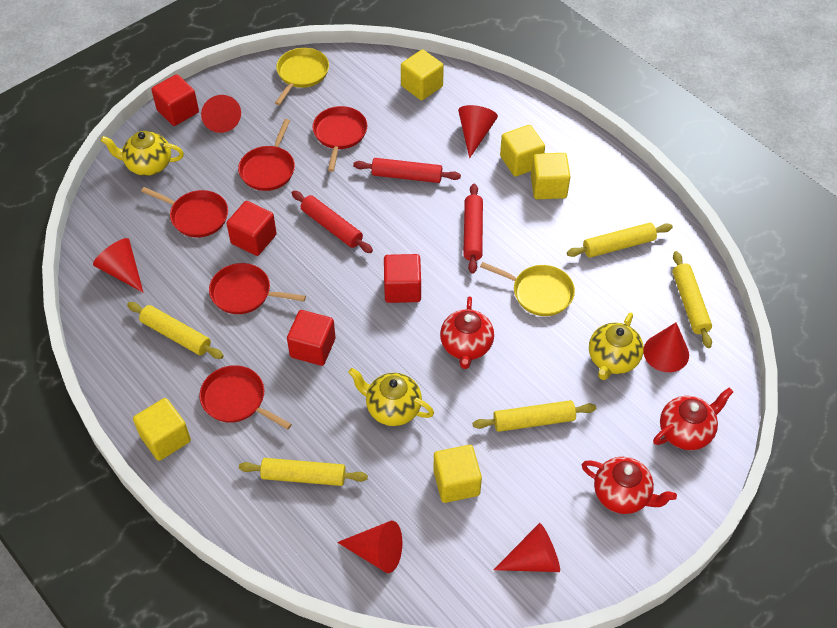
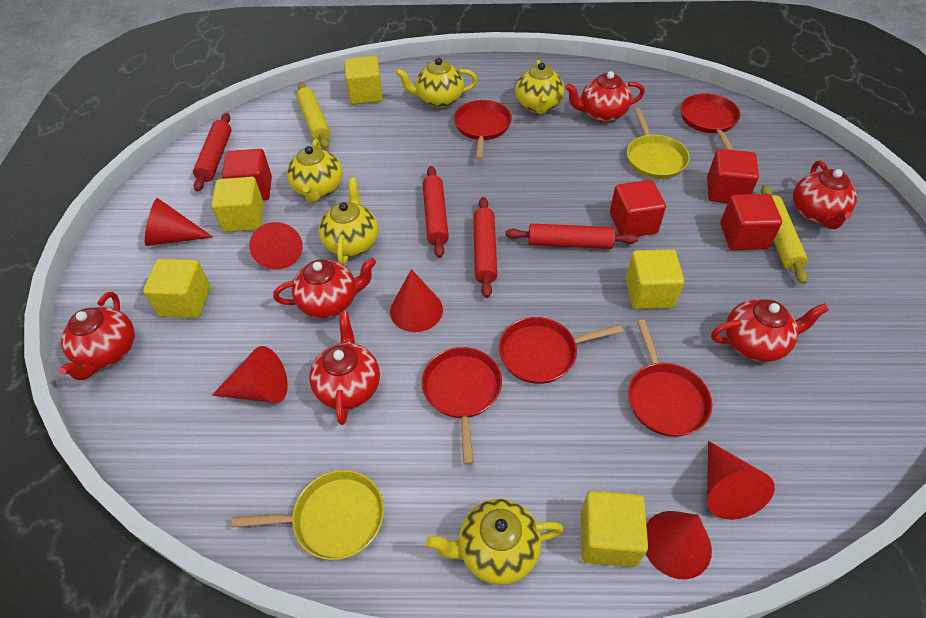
red rolling pin: 3 -> 4
red teapot: 3 -> 6
yellow rolling pin: 5 -> 2
yellow teapot: 3 -> 5

